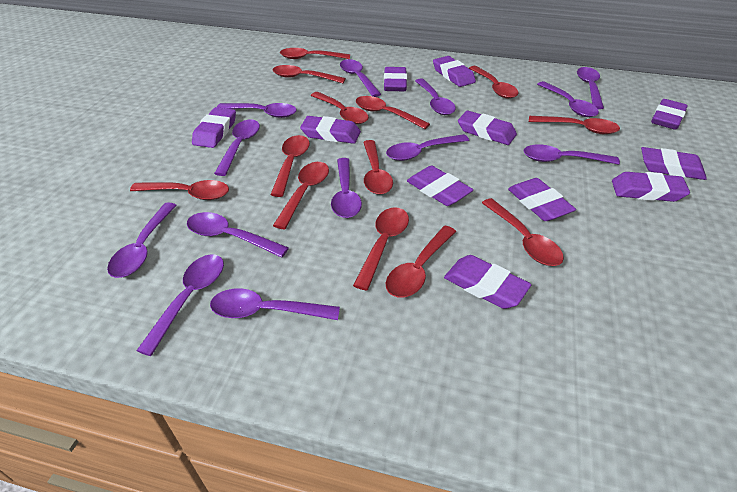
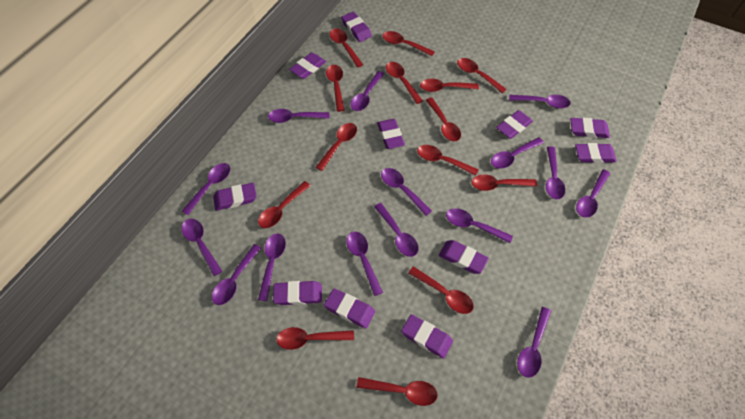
purple spoon: 13 -> 15
red spoon: 13 -> 14

